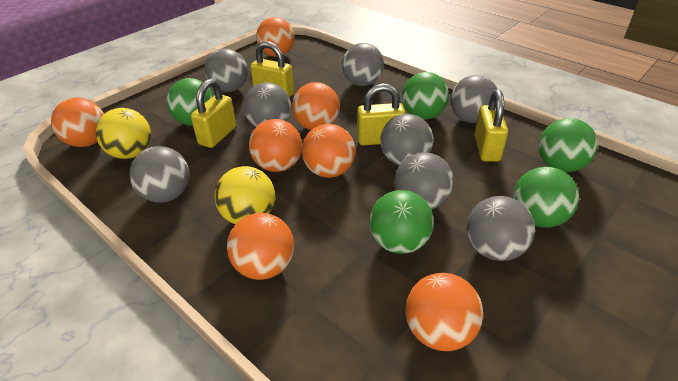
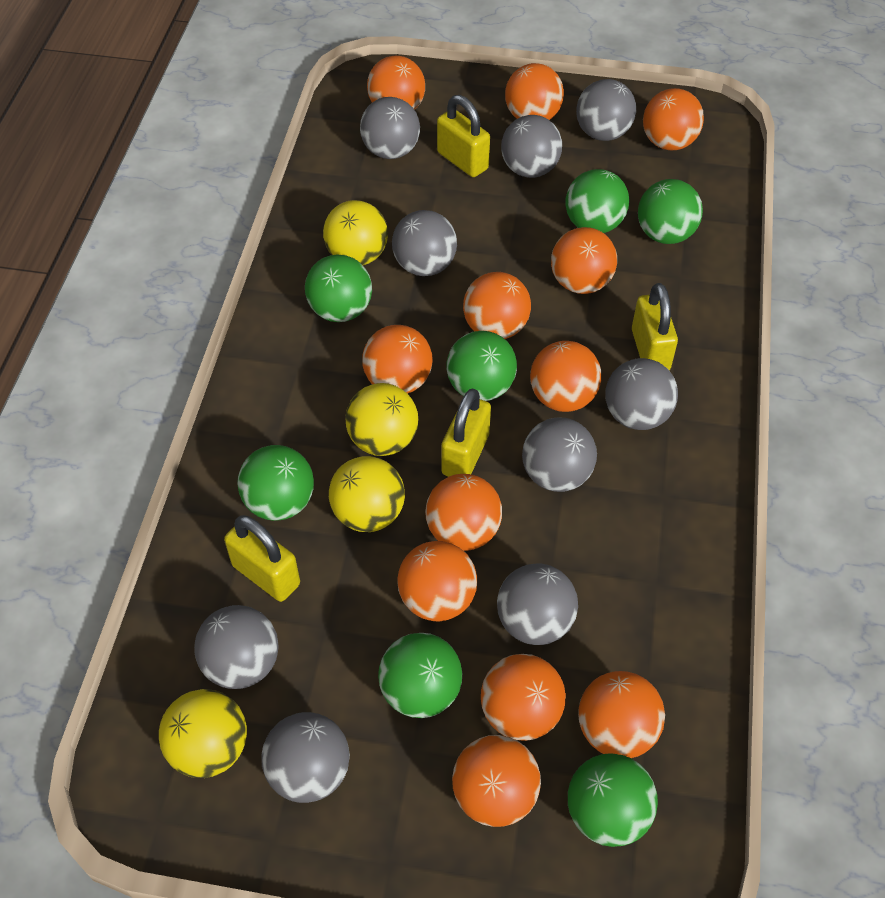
green ball: 5 -> 7
grey ball: 8 -> 9
orange ball: 7 -> 12
yellow ball: 2 -> 4

